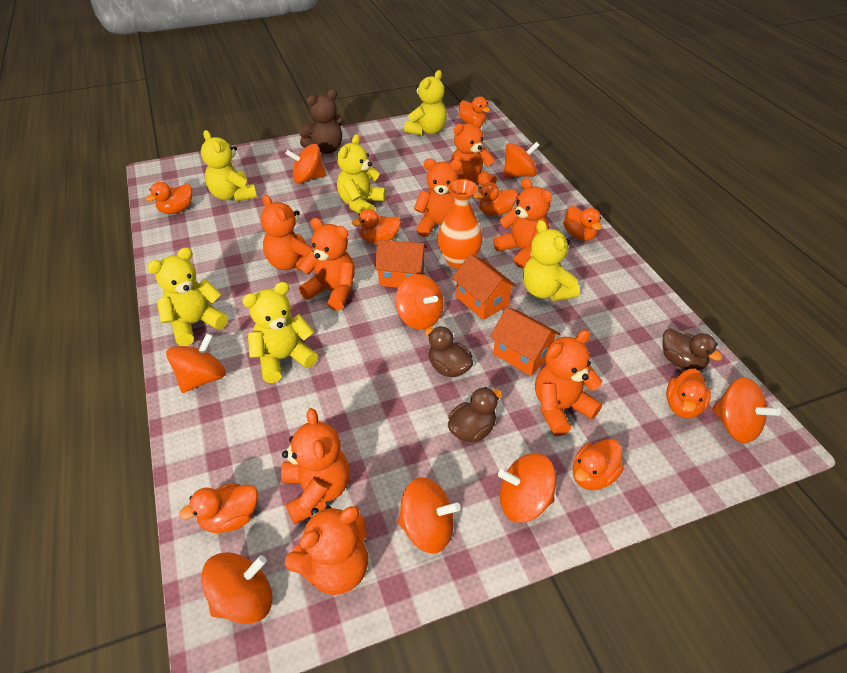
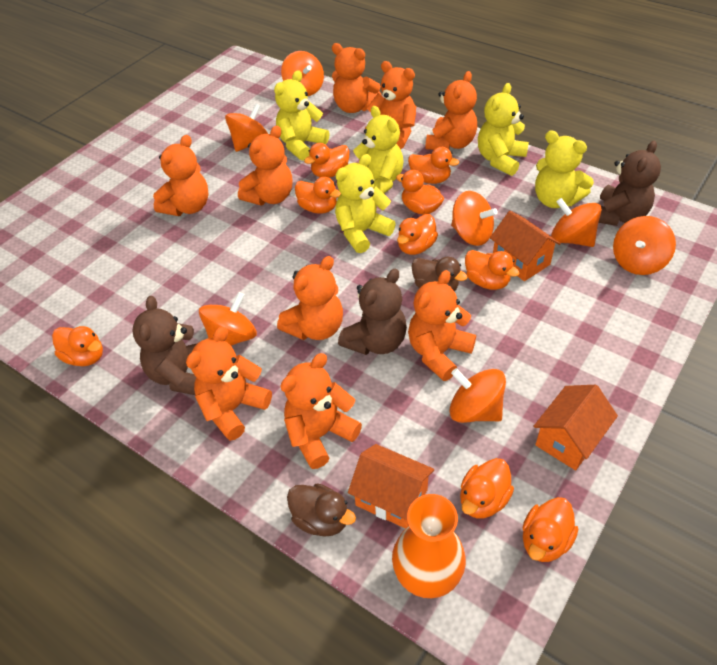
brown duck: 3 -> 2
brown teddy bear: 1 -> 3
orange duck: 8 -> 9
orange spinning top: 8 -> 7
orange teddy bear: 8 -> 9
yellow teddy bear: 6 -> 5

